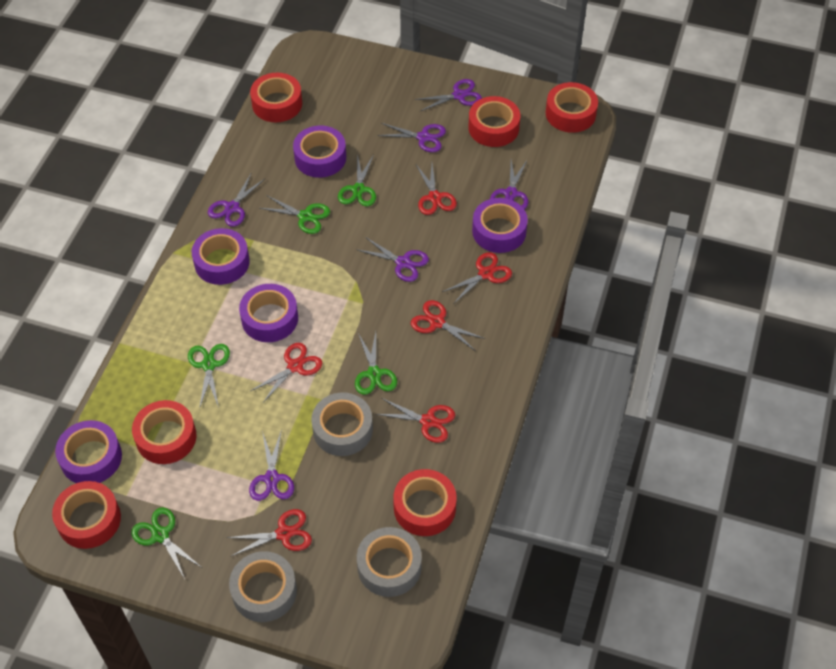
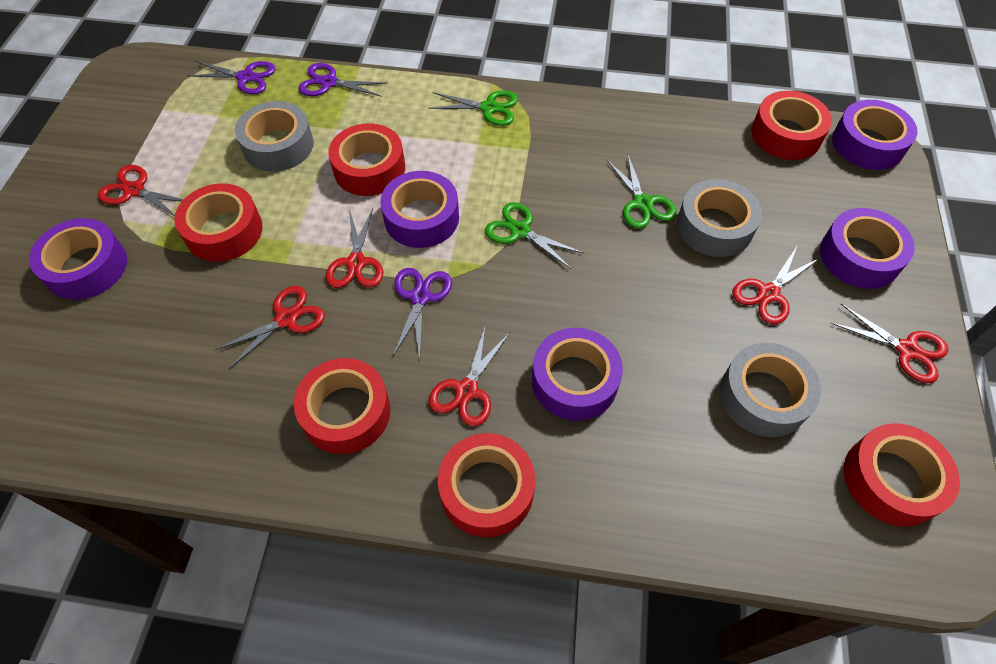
green scissors: 5 -> 3
purple scissors: 6 -> 3

